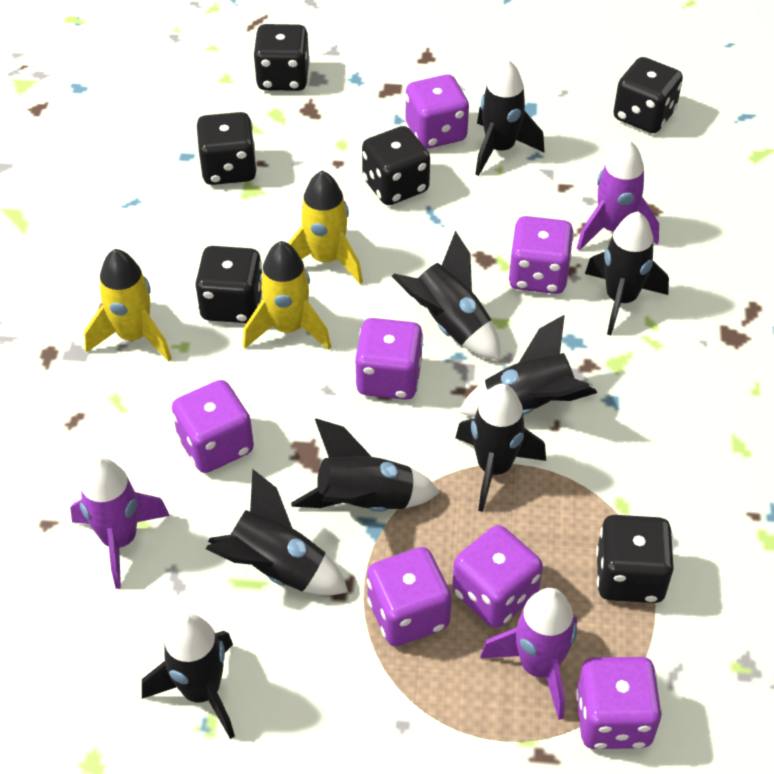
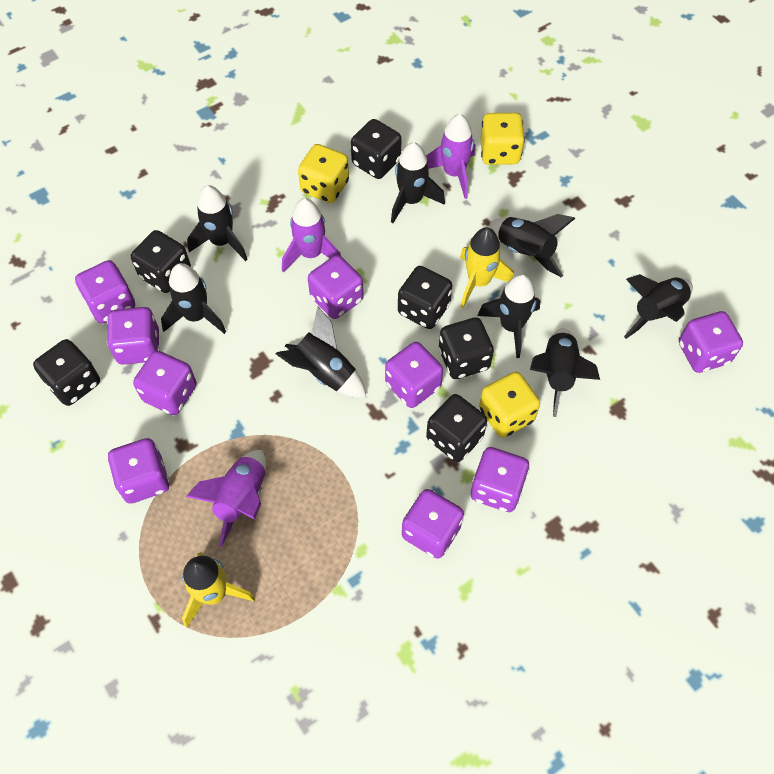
purple dice: 7 -> 9
yellow dice: 0 -> 3
yellow rocket: 3 -> 2

